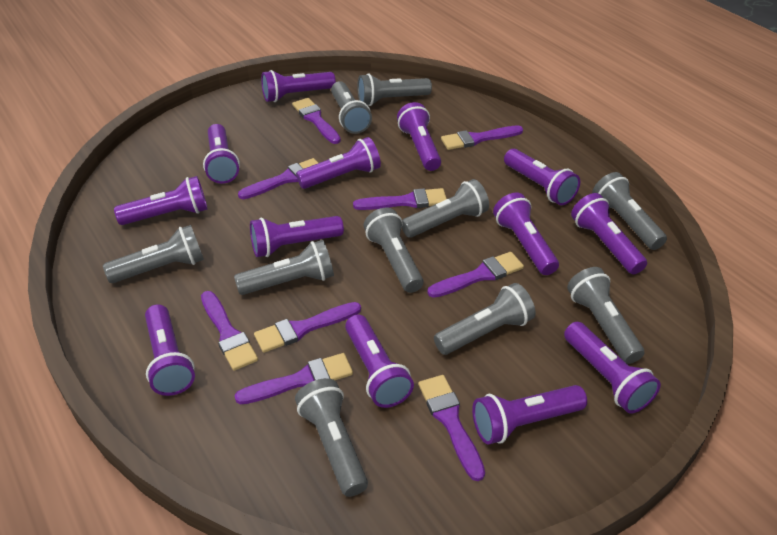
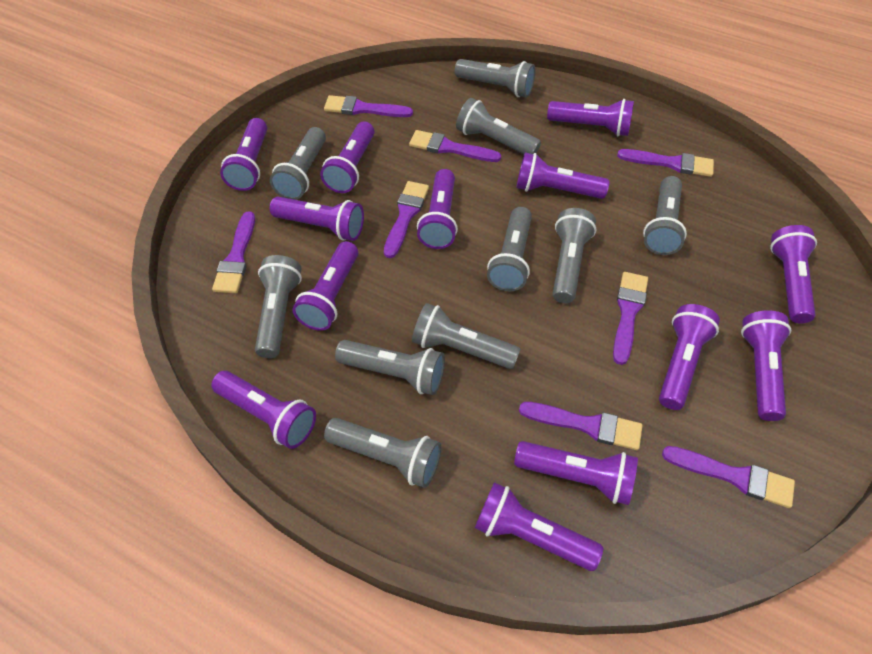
purple brush: 9 -> 8

